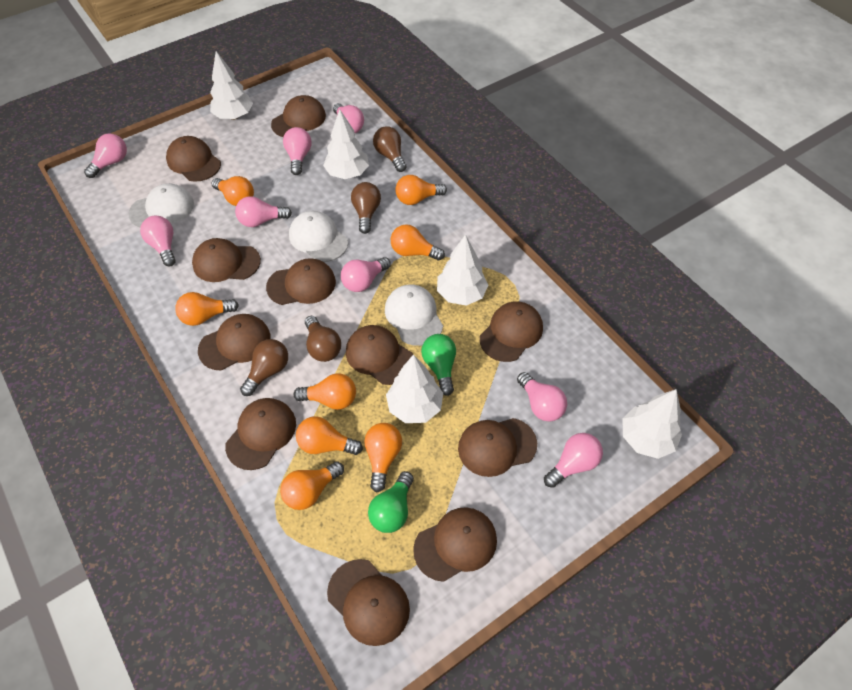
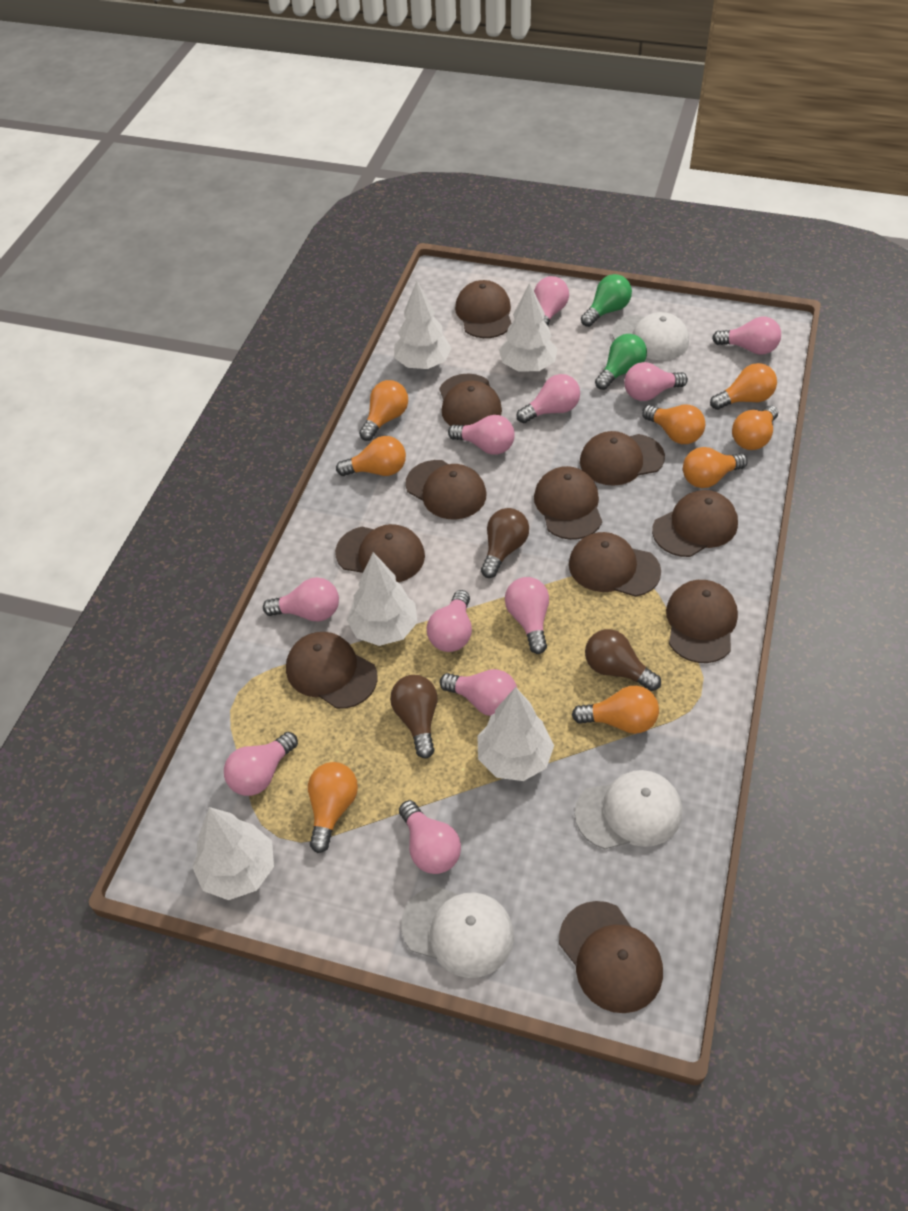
brown light bulb: 4 -> 3
pink light bulb: 8 -> 11

